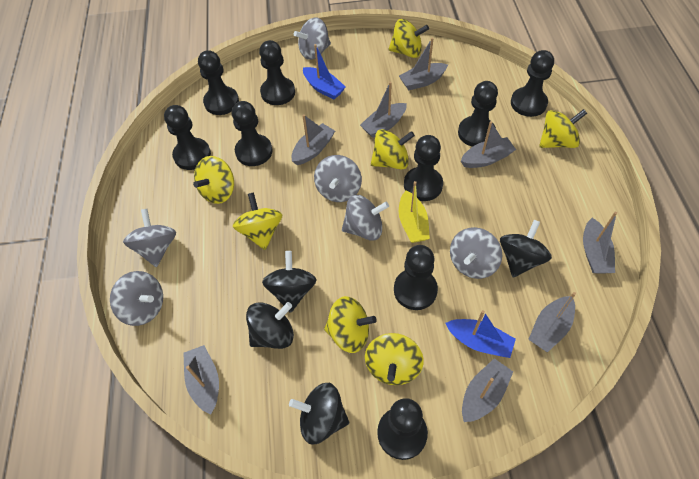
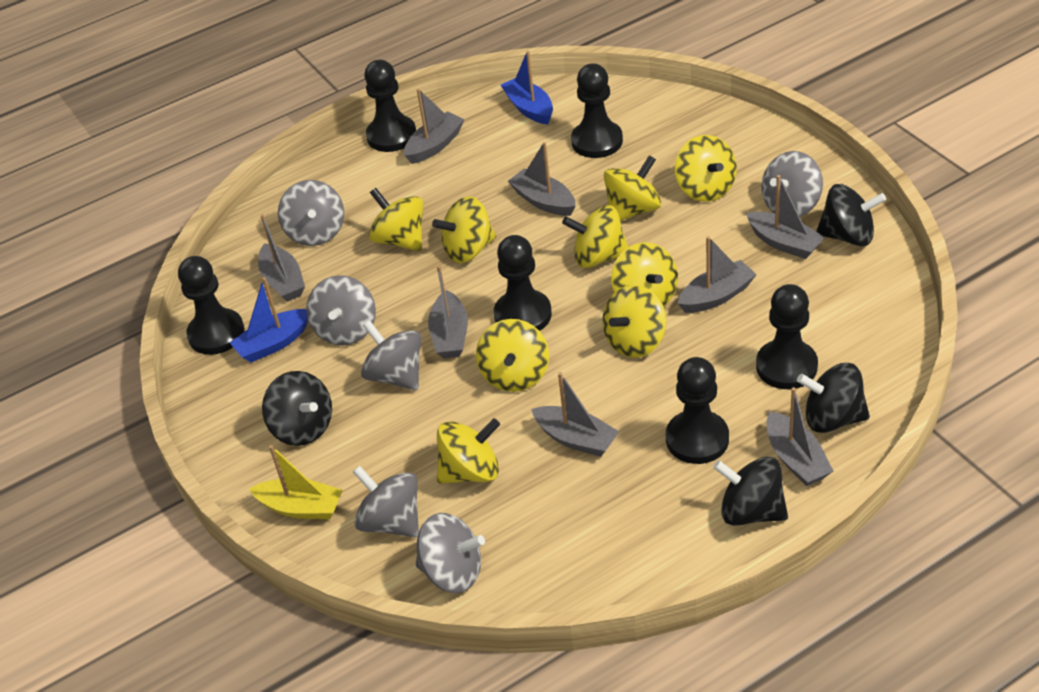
black pawn: 9 -> 6
yellow spinning top: 7 -> 9

